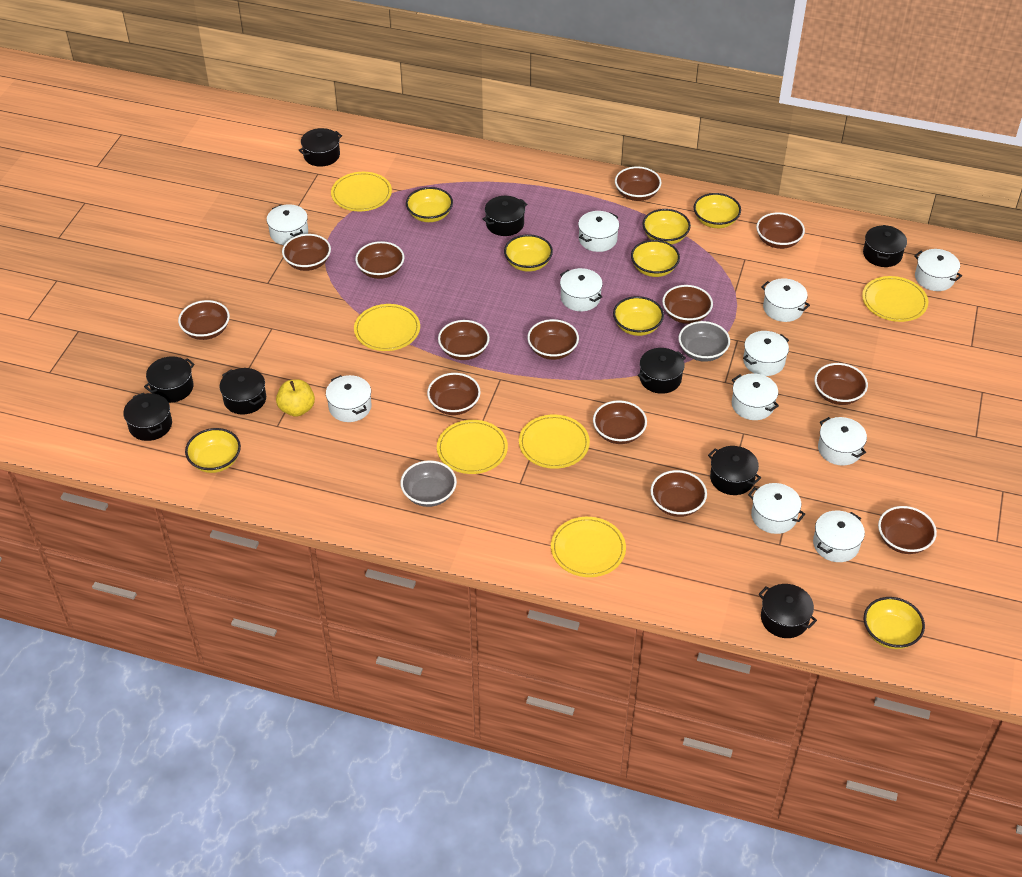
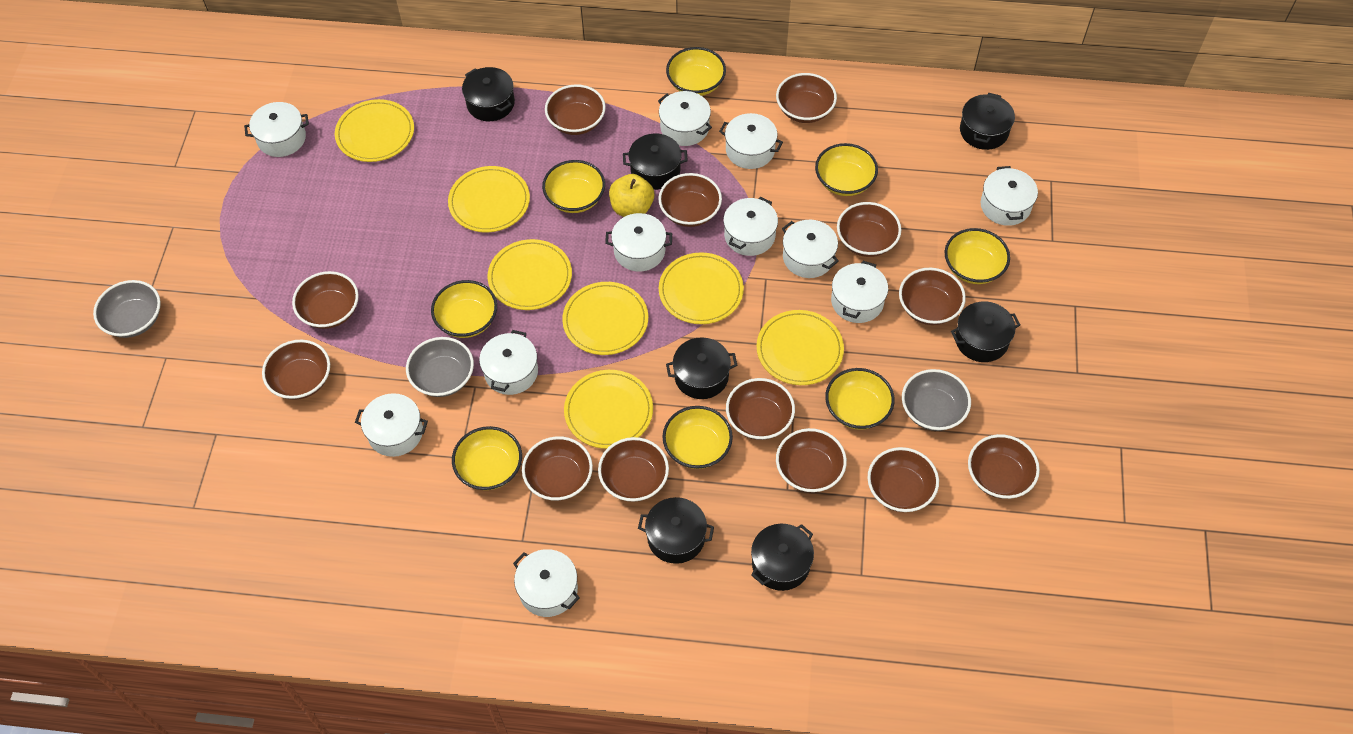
black pot: 9 -> 7
grey bowl: 2 -> 3
yellow plate: 6 -> 7

